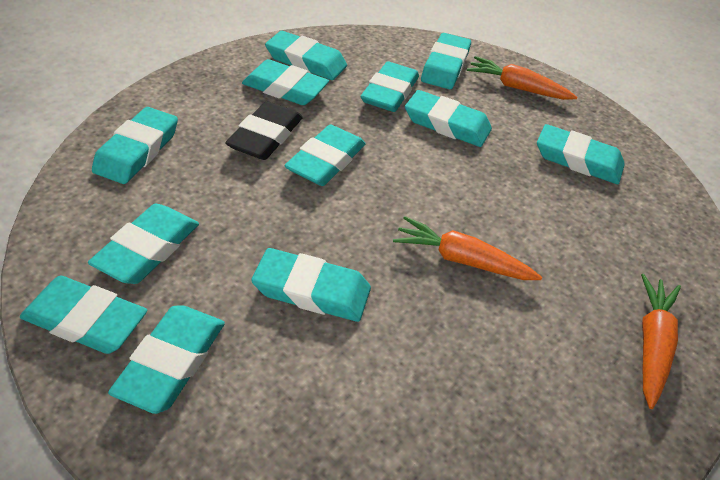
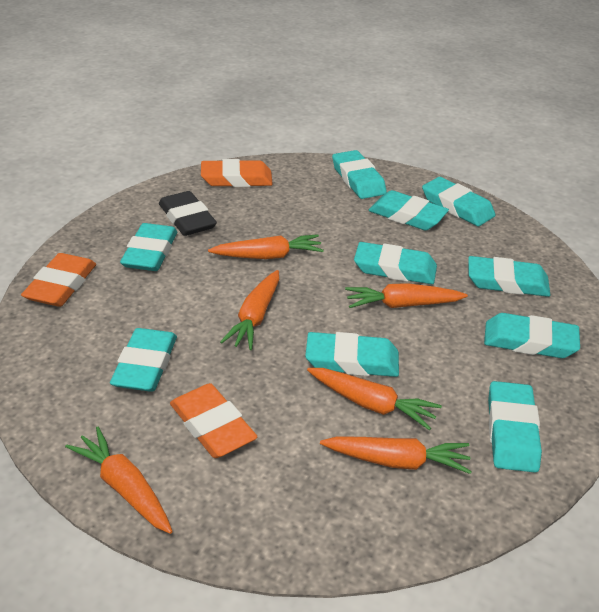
orange carrot: 3 -> 6
orange eraser: 0 -> 3
turquoise eraser: 12 -> 10

